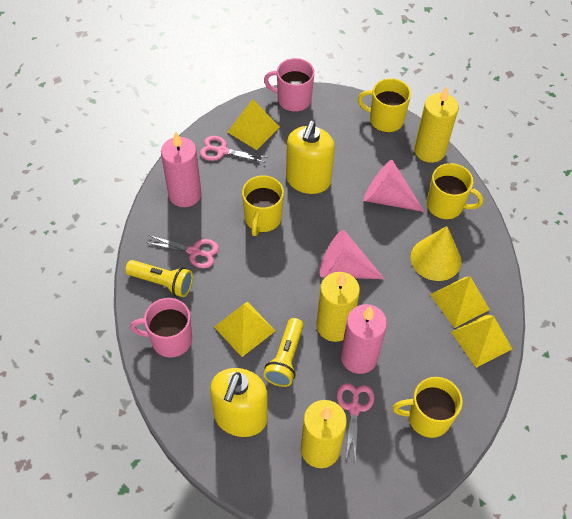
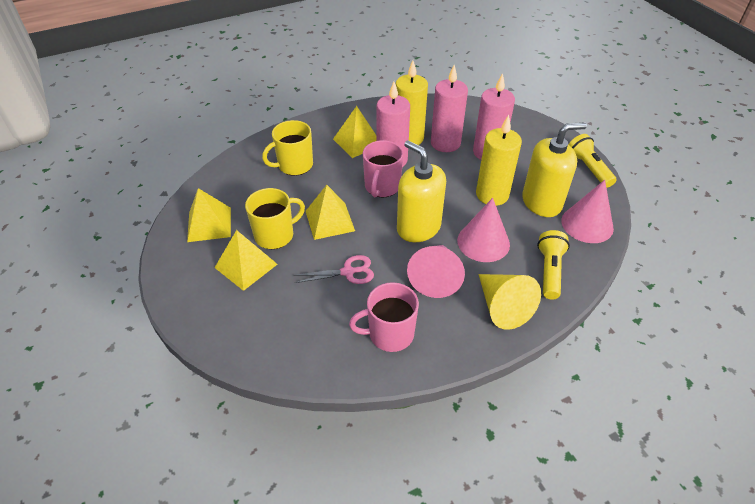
pink candle: 2 -> 3
pink cone: 2 -> 3
pink scissors: 3 -> 1
yellow candle: 3 -> 2
yellow mug: 4 -> 2

